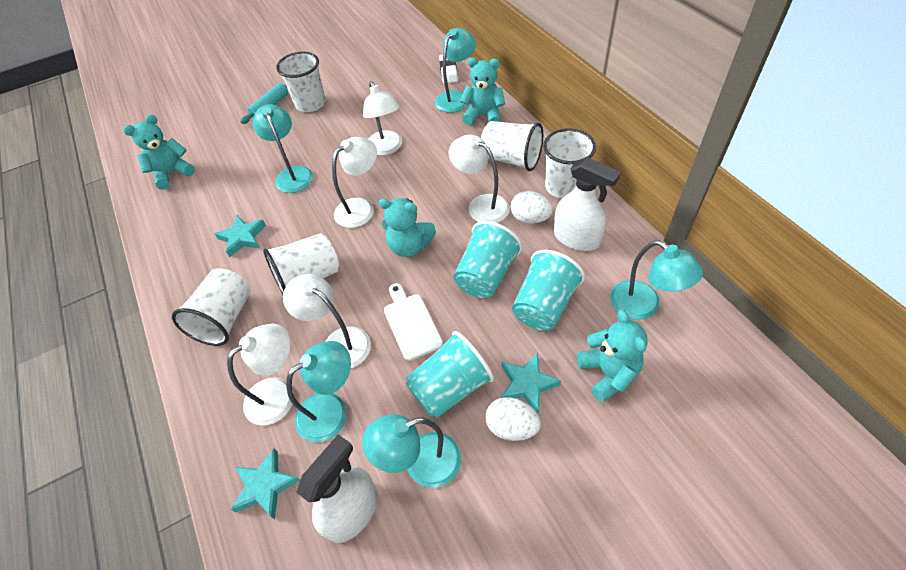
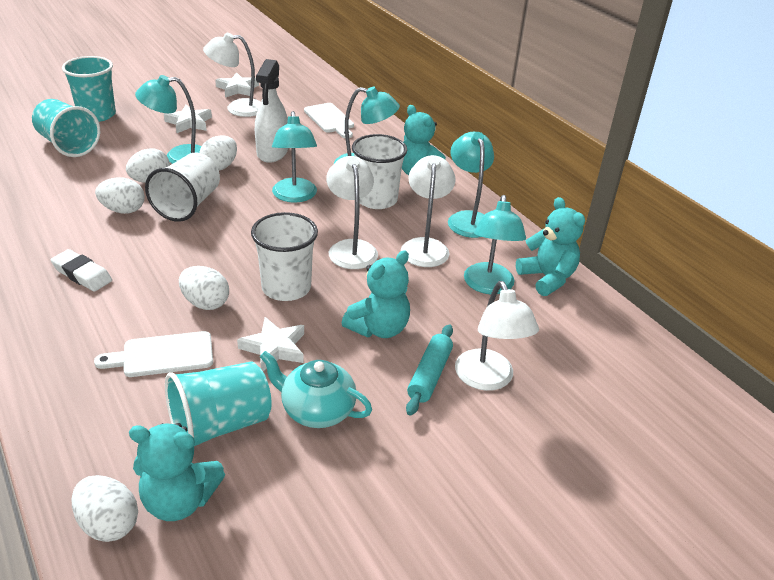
turquoise star: 3 -> 0
turquoise teapot: 0 -> 1
white cup: 5 -> 3
white cutting board: 1 -> 2
white egg: 2 -> 5
white lamp: 5 -> 4
white spray bottle: 2 -> 1
white star: 0 -> 3

